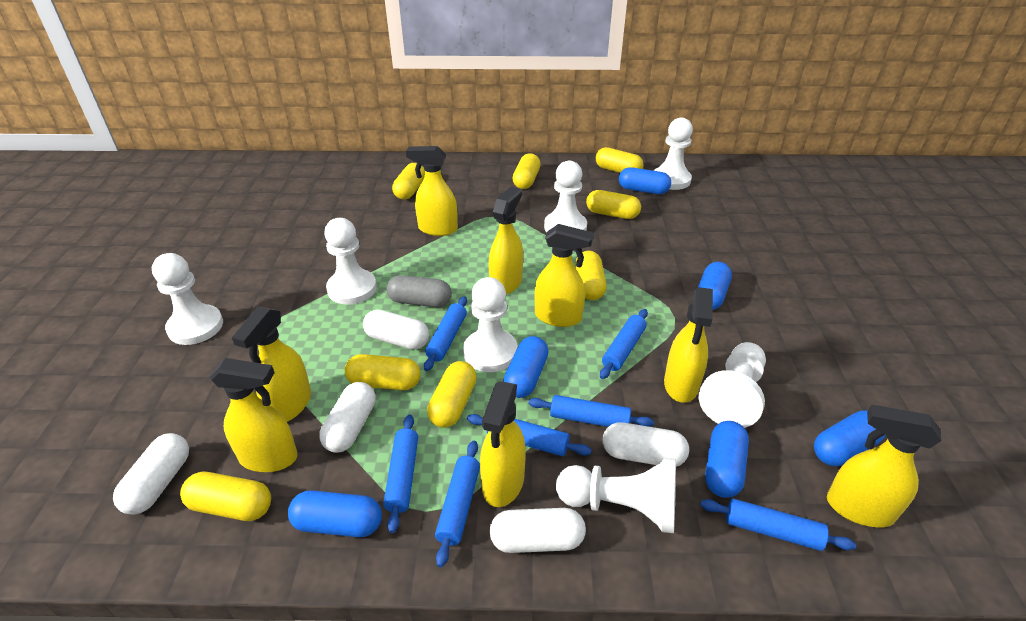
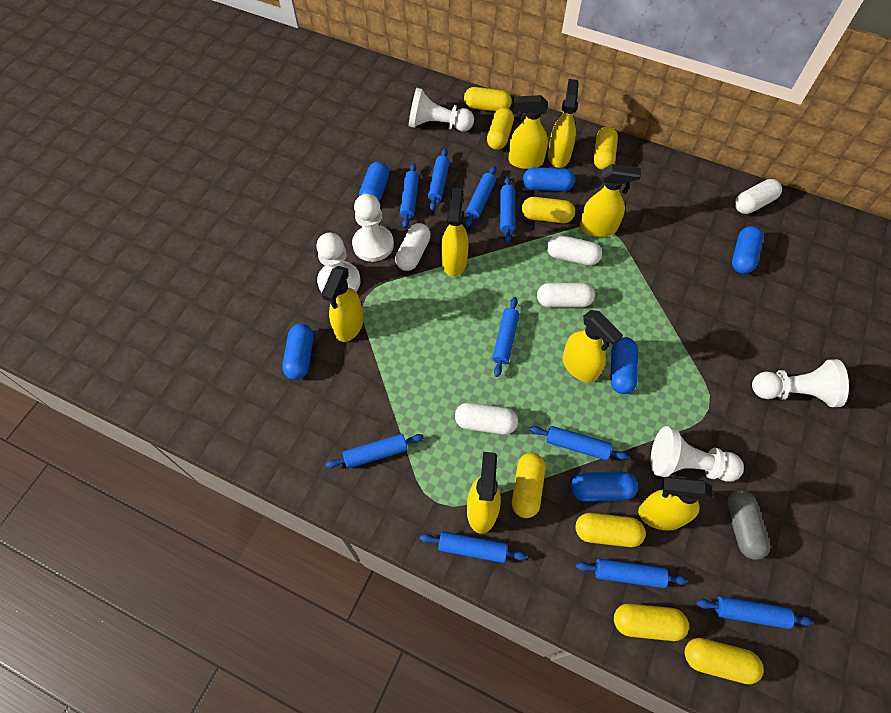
blue rolling pin: 7 -> 10
white pawn: 7 -> 5

